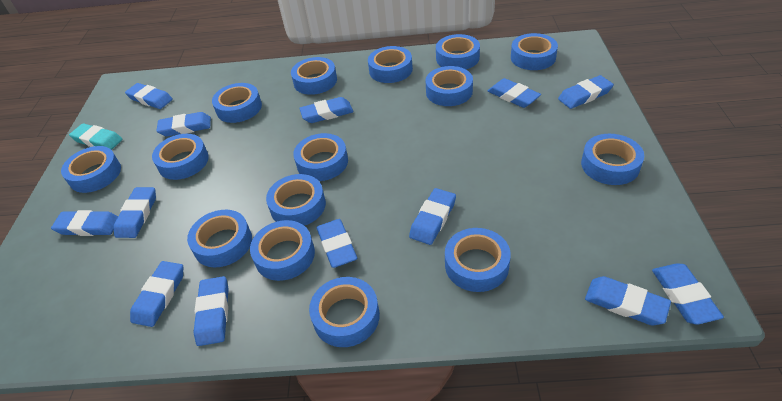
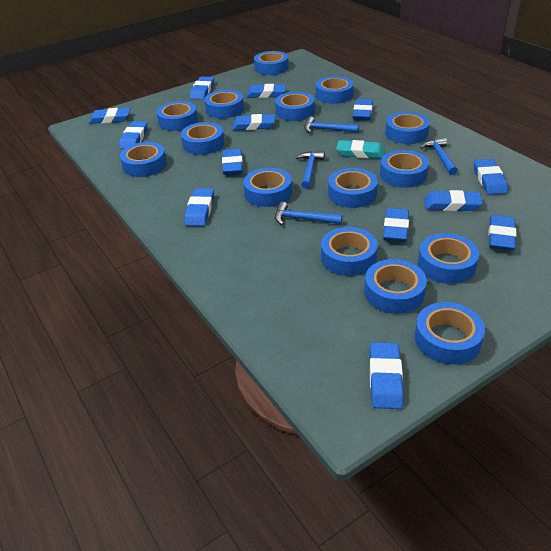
blue hammer: 0 -> 4

